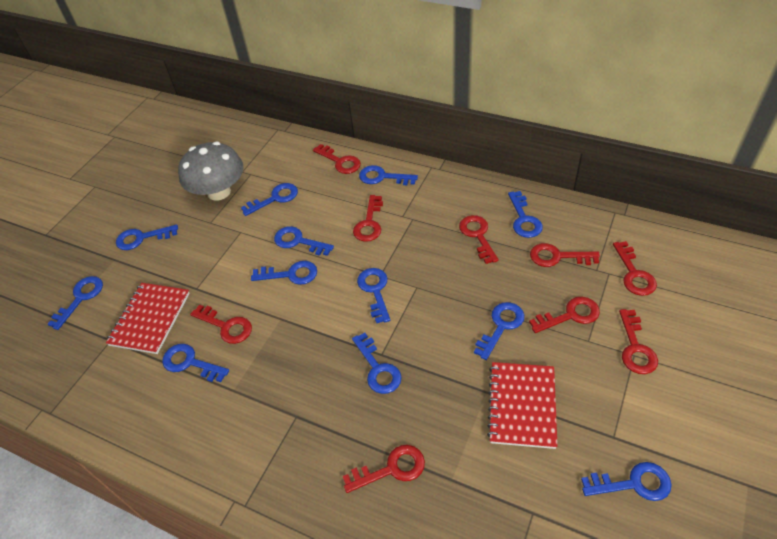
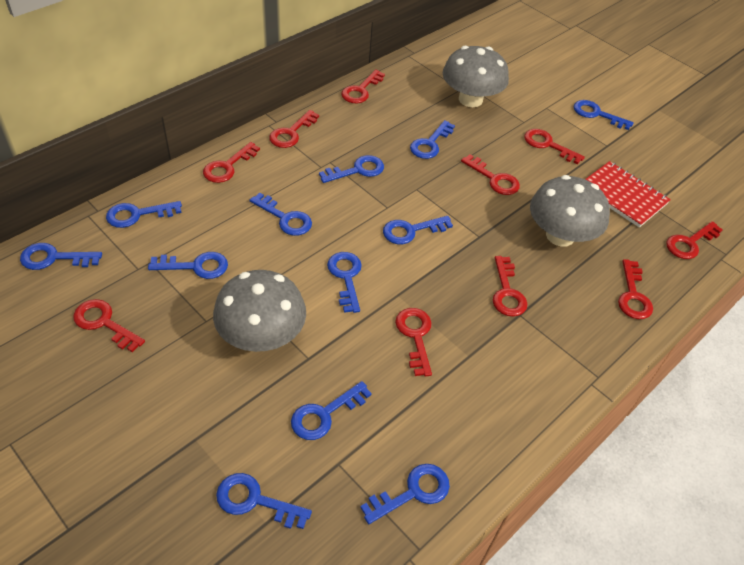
grey mushroom: 1 -> 3
red key: 9 -> 10
red notebook: 2 -> 1

